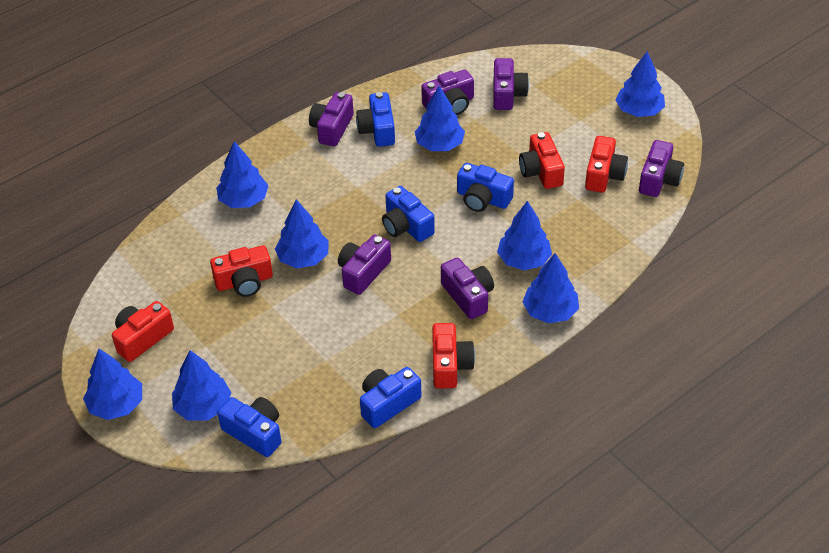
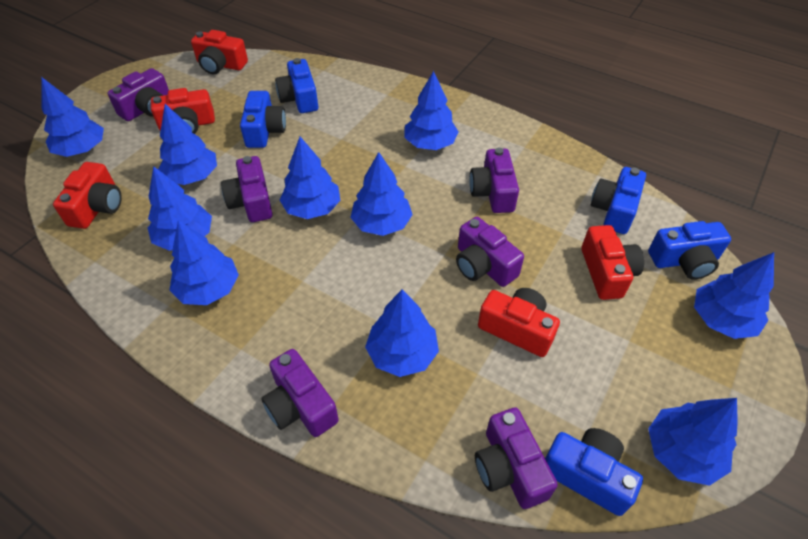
blue tree: 8 -> 10

